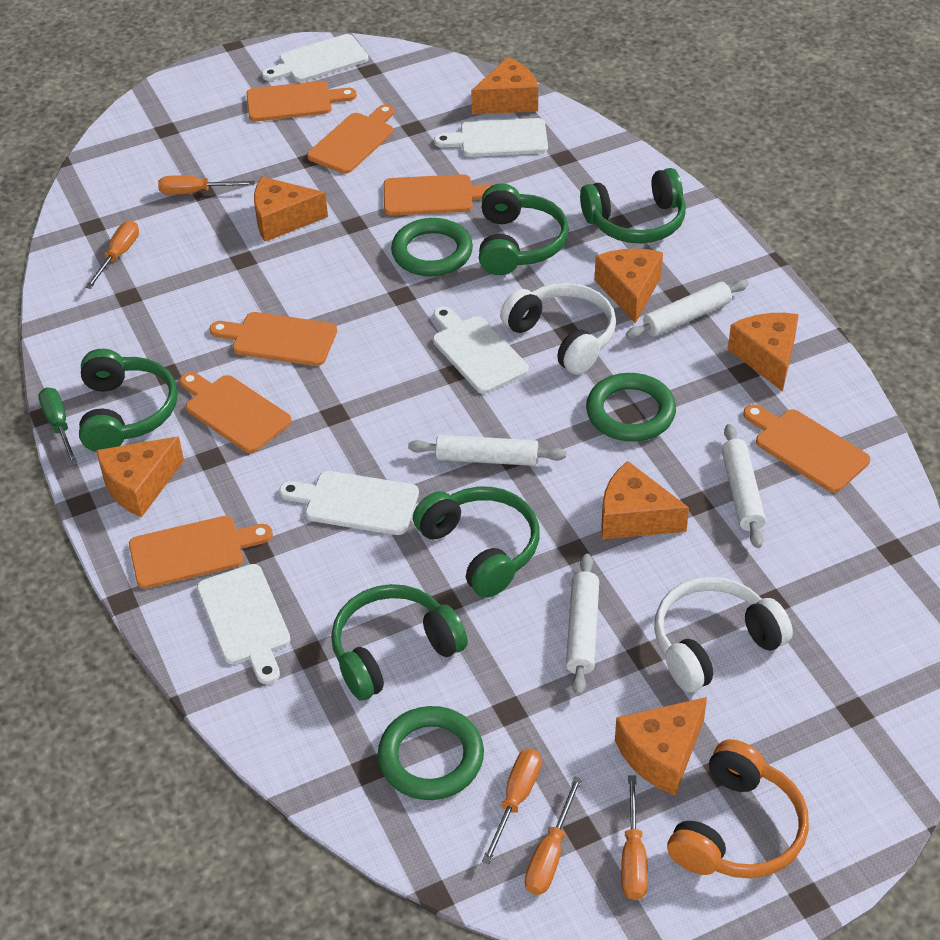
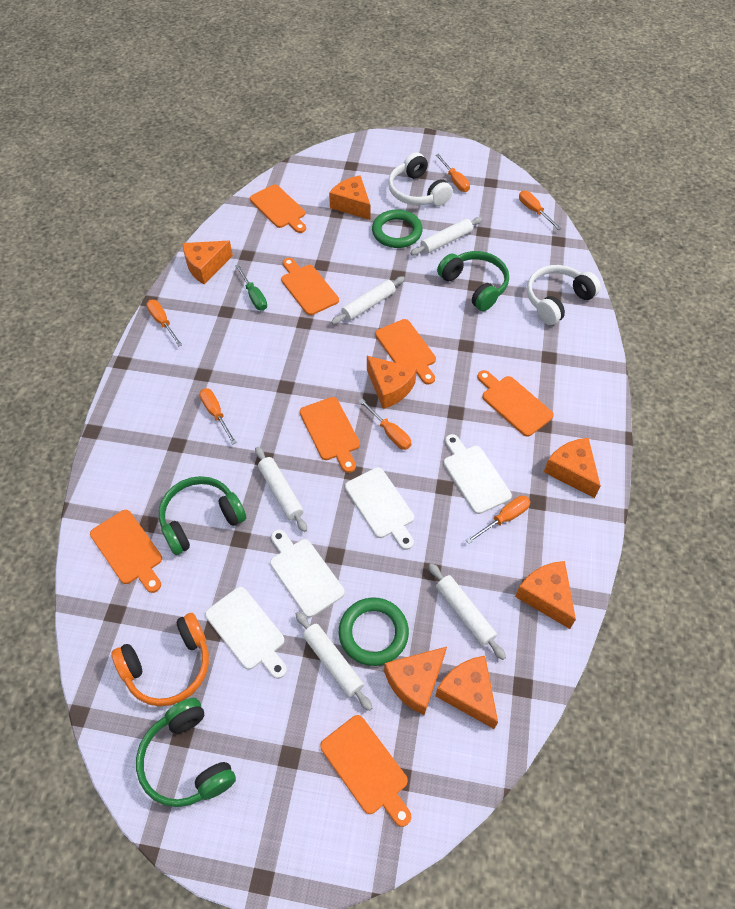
green headphones: 5 -> 3
green ring: 3 -> 2
orange screwdriver: 5 -> 6
white cutting board: 5 -> 4
white rolling pin: 4 -> 5

